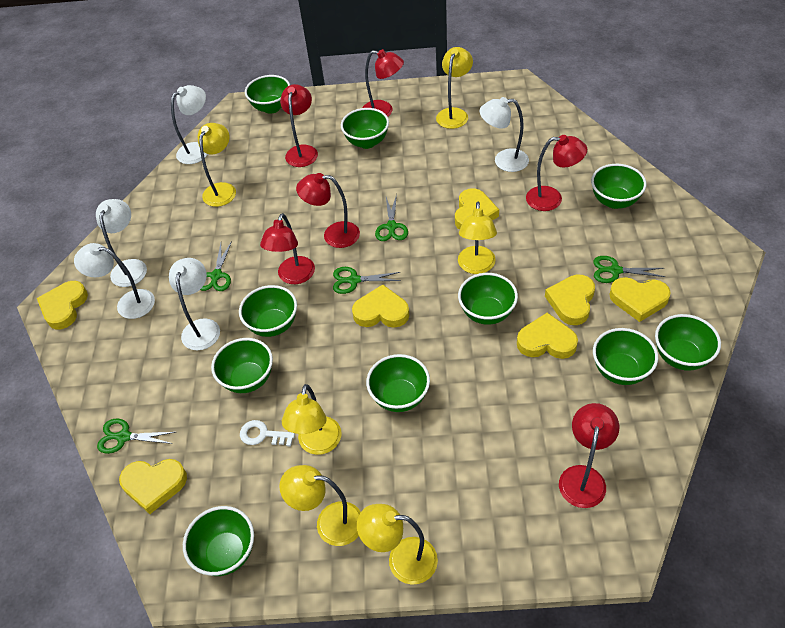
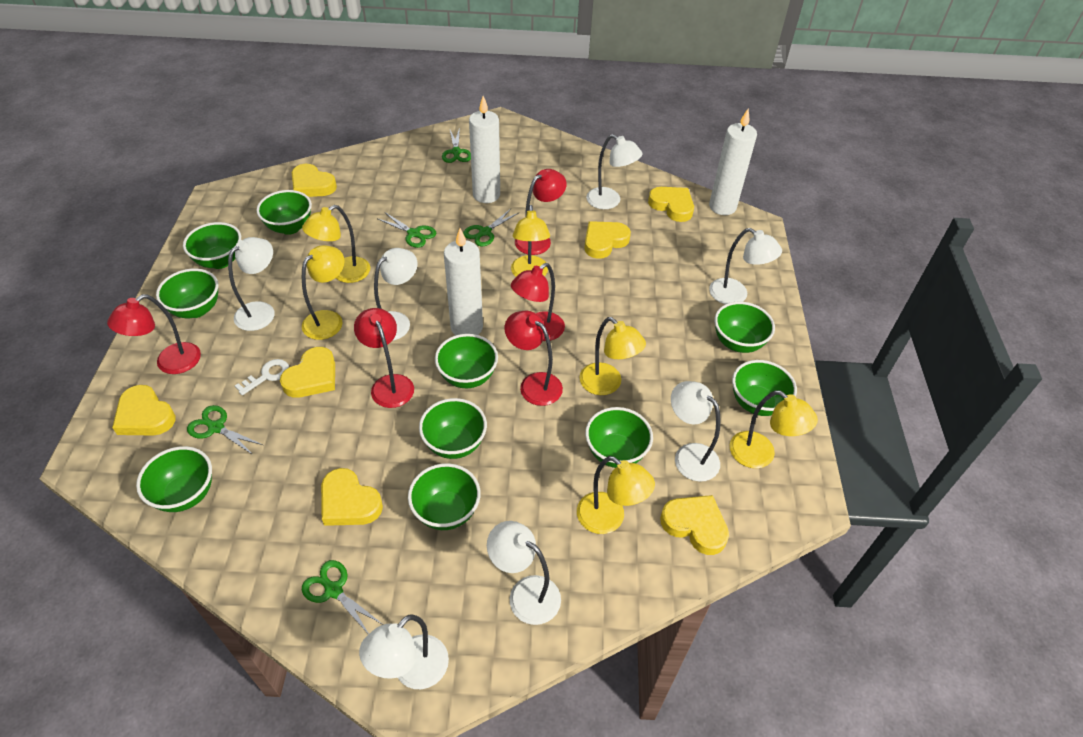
red lamp: 6 -> 5
white candle: 0 -> 3
white lamp: 5 -> 7

